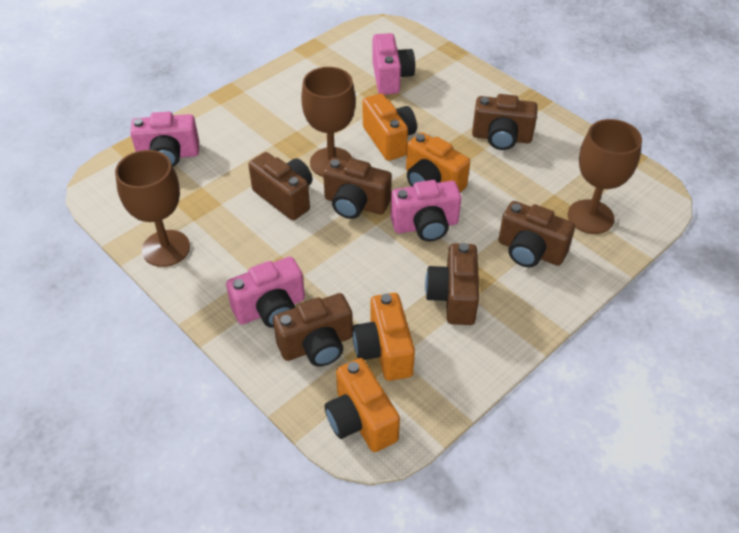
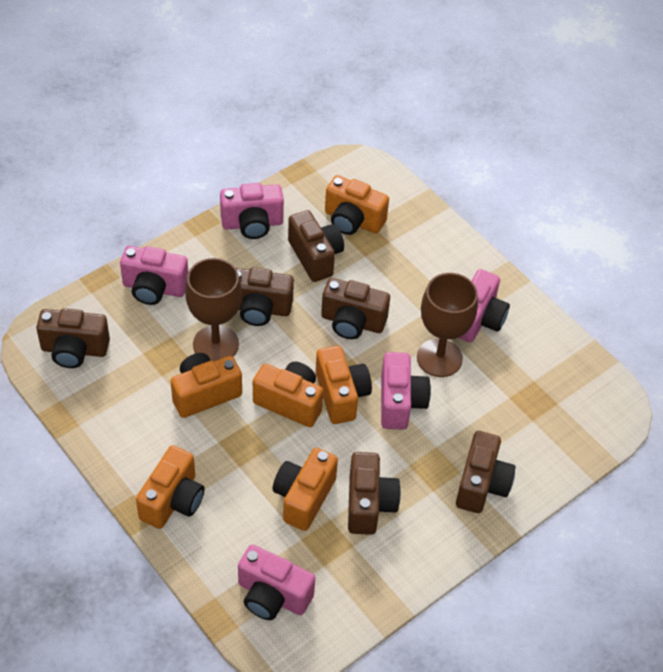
brown goblet: 3 -> 2
orange camera: 4 -> 6
pink camera: 4 -> 5

